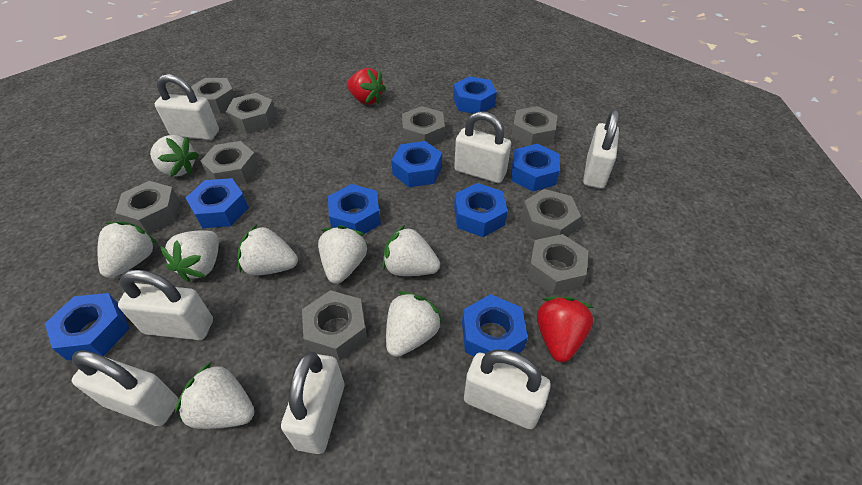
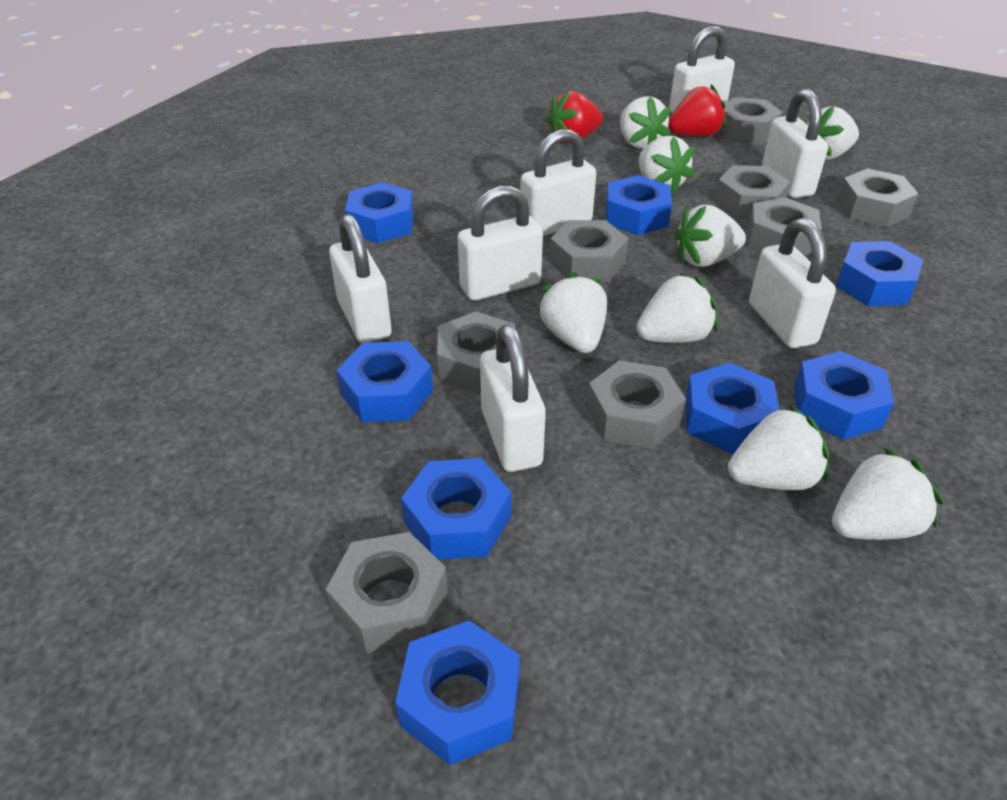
grey nut: 9 -> 8

